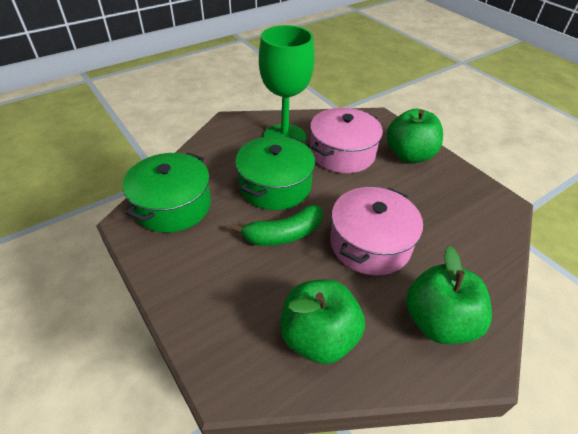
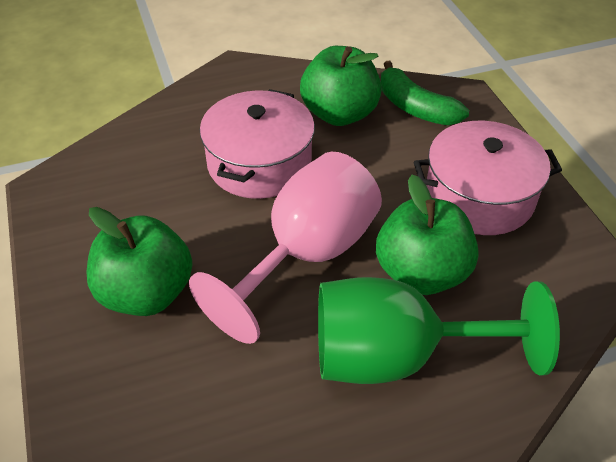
green pot: 2 -> 0
pink goblet: 0 -> 1

